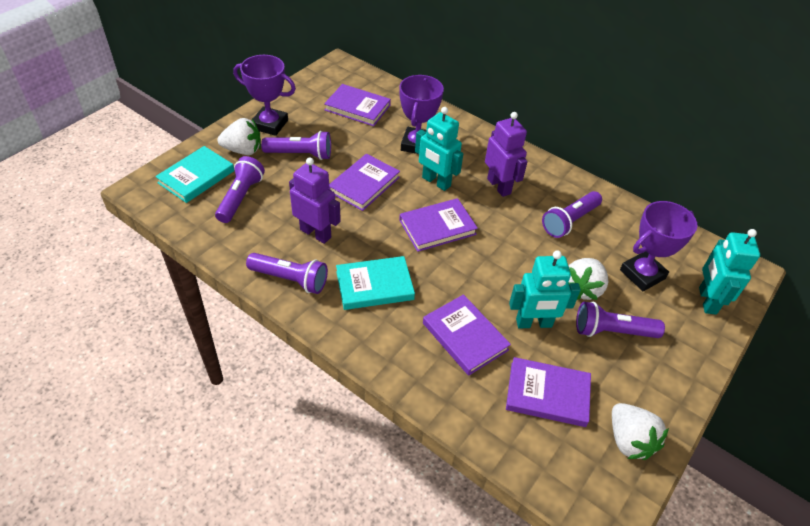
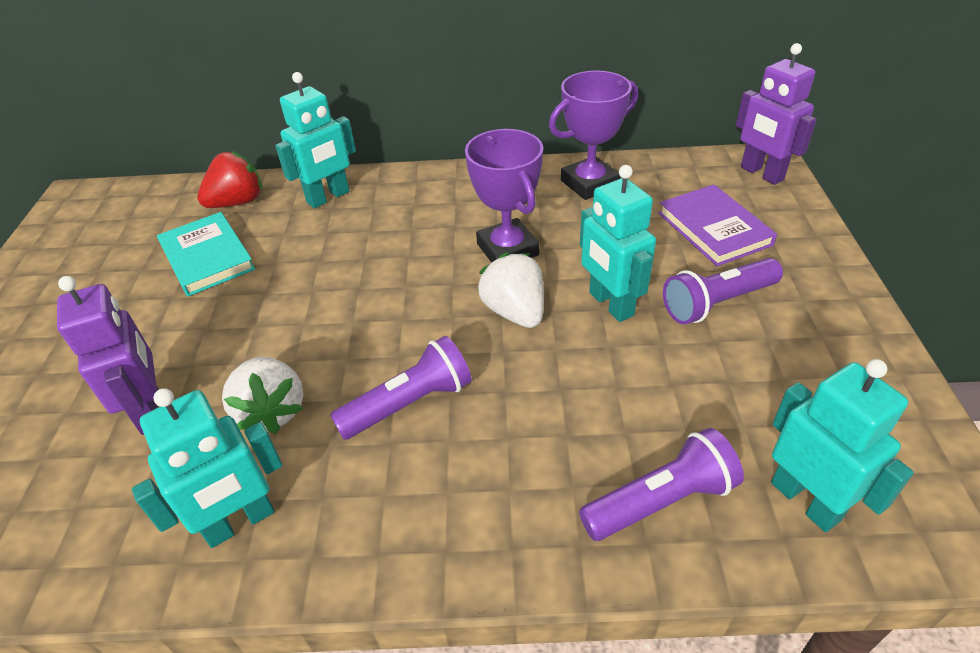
purple book: 5 -> 1
purple flashlight: 5 -> 3
purple trophy: 3 -> 2
red strawberry: 0 -> 1
turquoise book: 2 -> 1
turquoise robot: 3 -> 4
white strawberry: 3 -> 2

